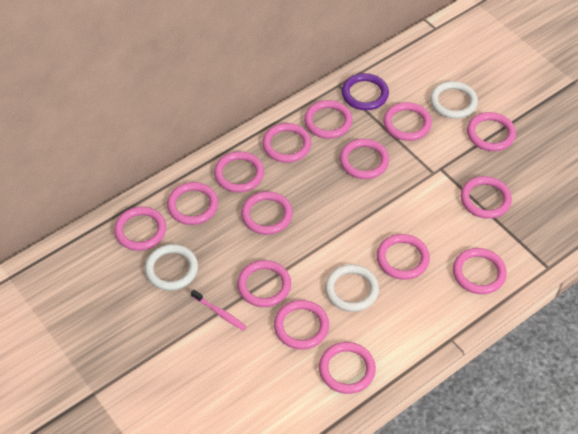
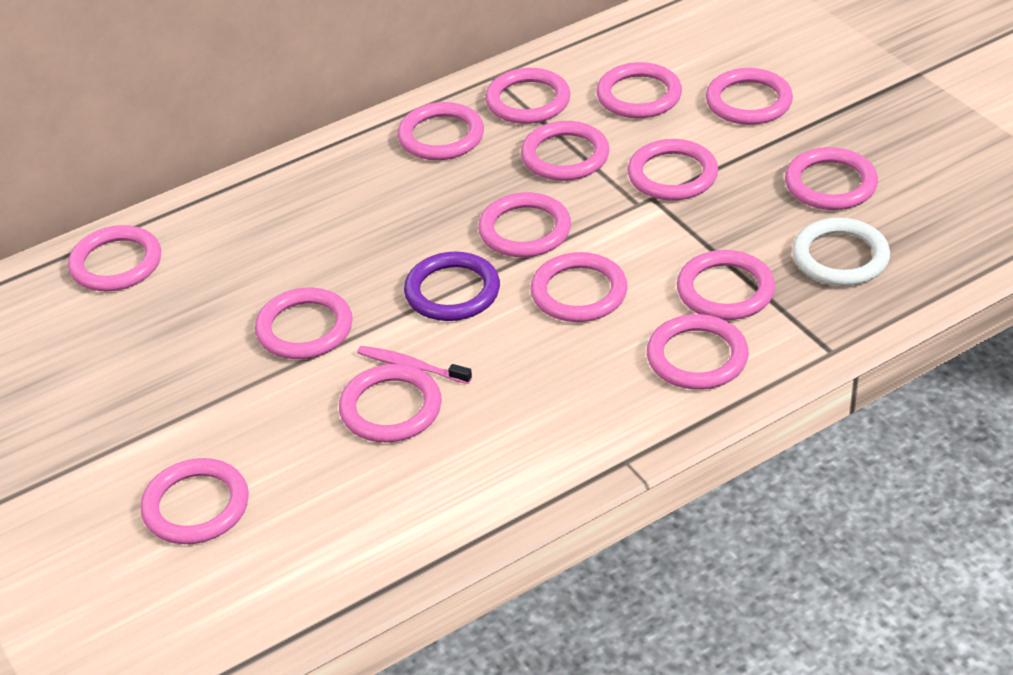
white ring: 3 -> 1

